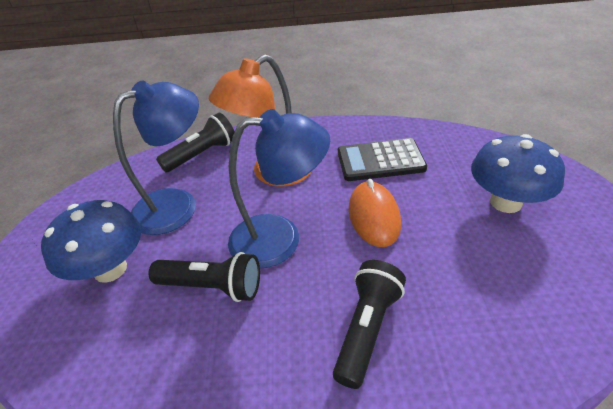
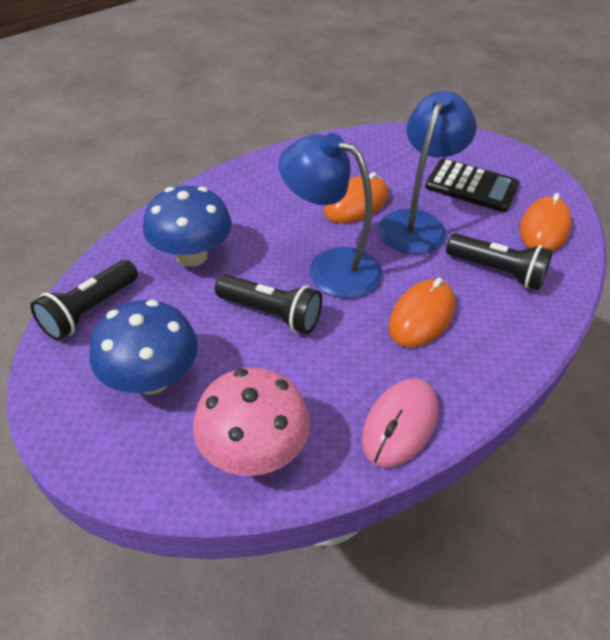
orange lamp: 1 -> 0
orange mouse: 1 -> 3
pink mouse: 0 -> 1
pink mushroom: 0 -> 1

